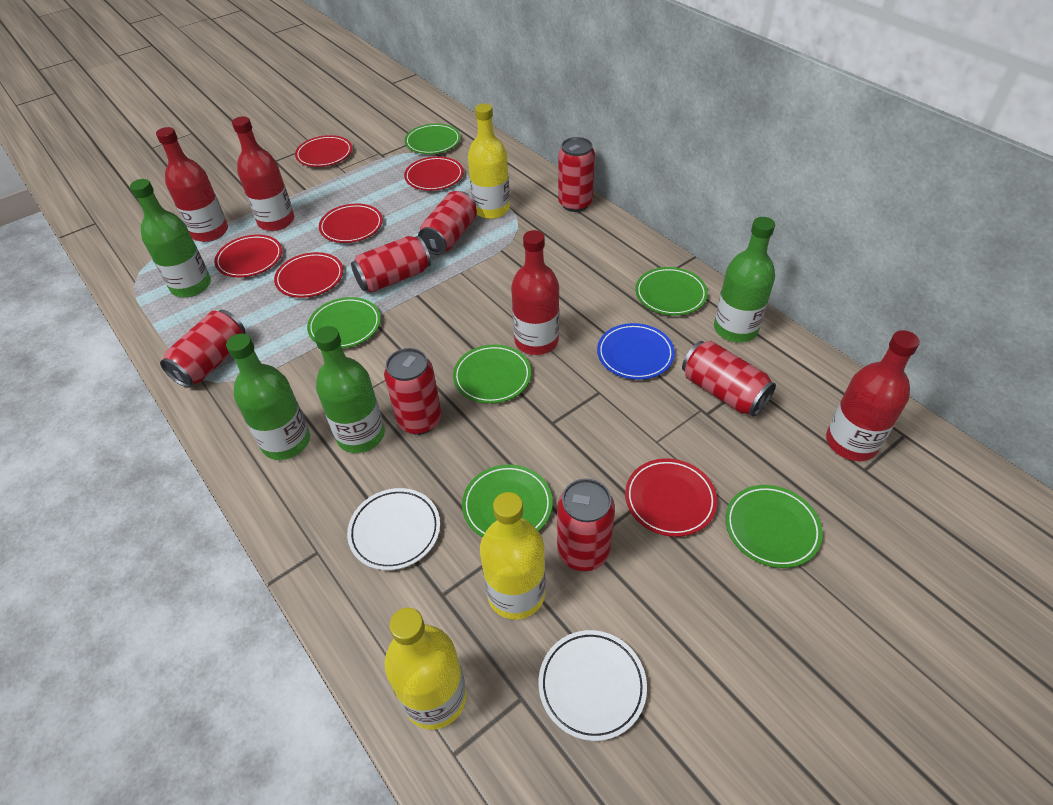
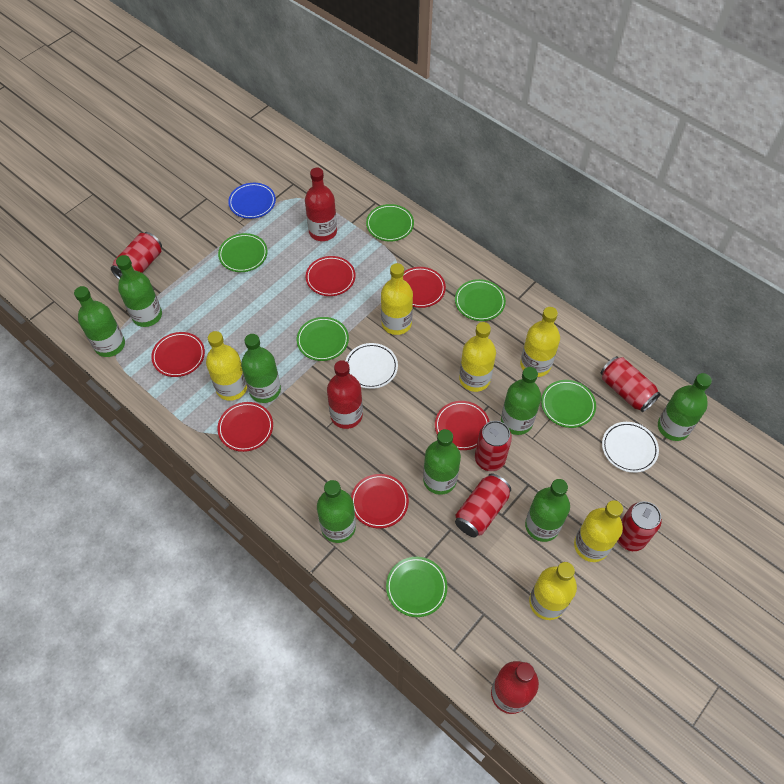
green bottle: 4 -> 8
red bottle: 4 -> 3
red can: 7 -> 5
yellow bottle: 3 -> 6

